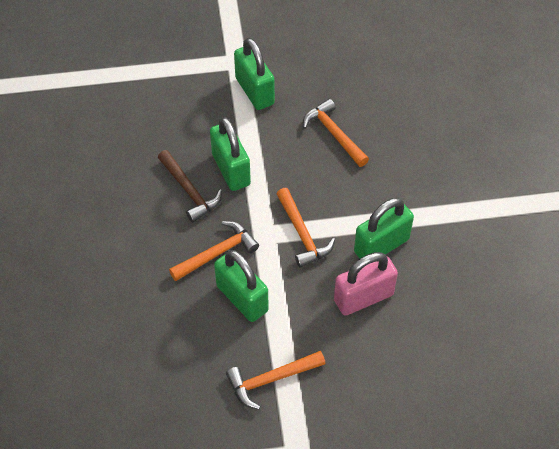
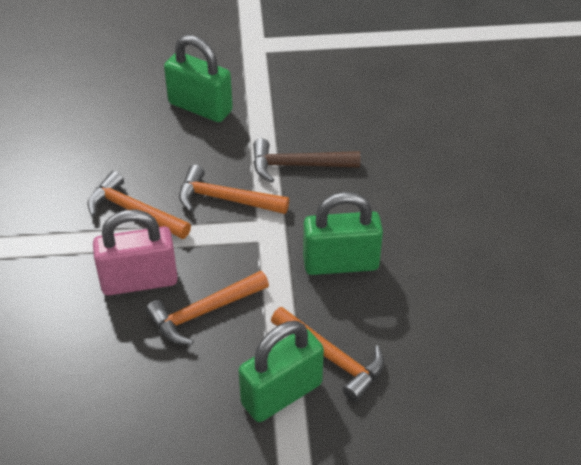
green padlock: 4 -> 3

